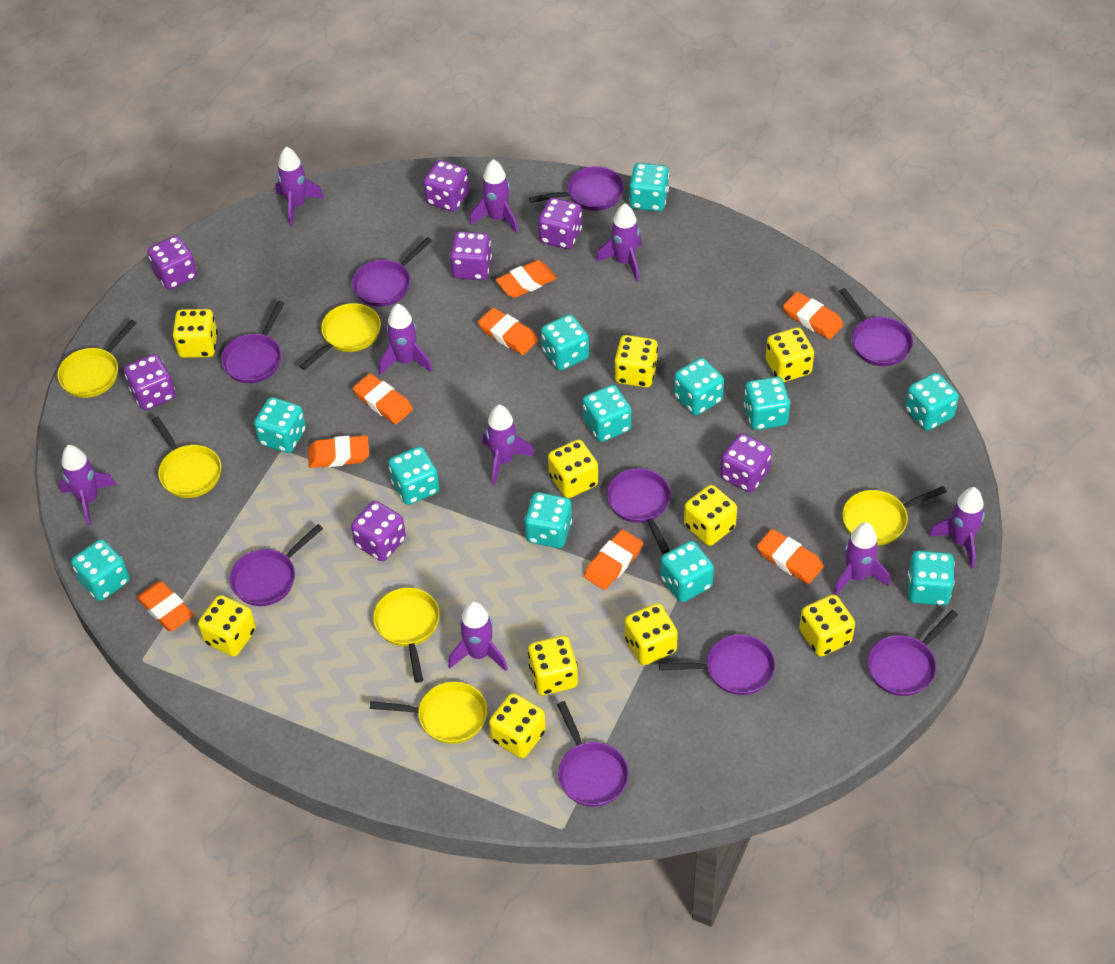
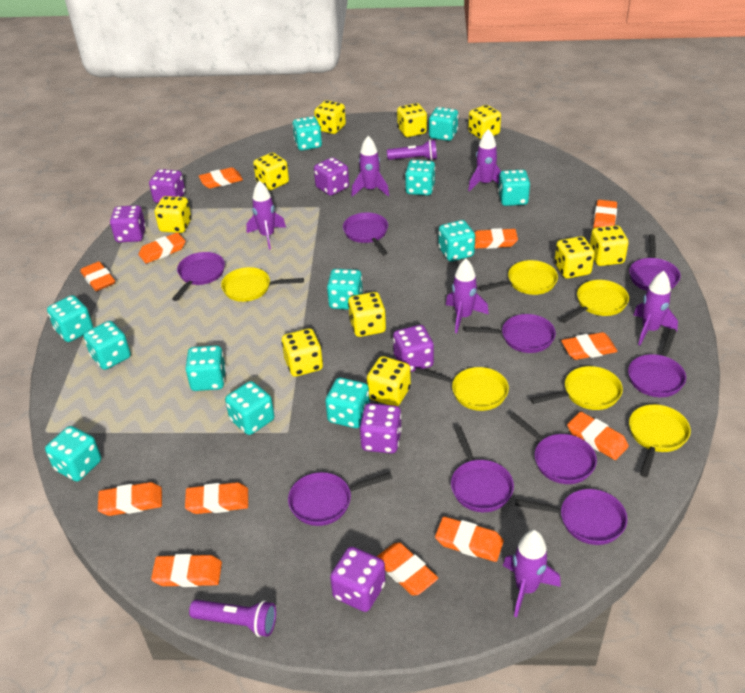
orange eraser: 8 -> 12
purple dice: 7 -> 6
purple flashlight: 0 -> 2
purple rocket: 9 -> 6

